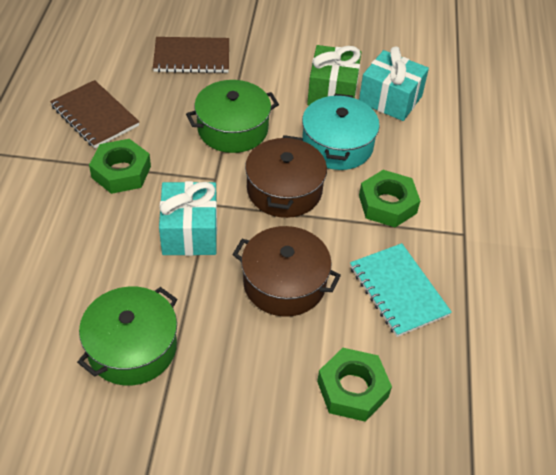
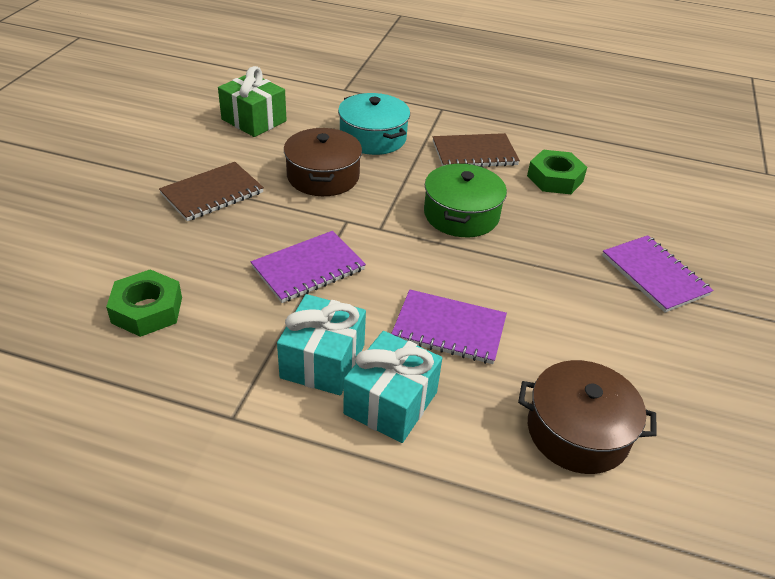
green nut: 3 -> 2
green pot: 2 -> 1
purple notebook: 0 -> 3
turquoise notebook: 1 -> 0

